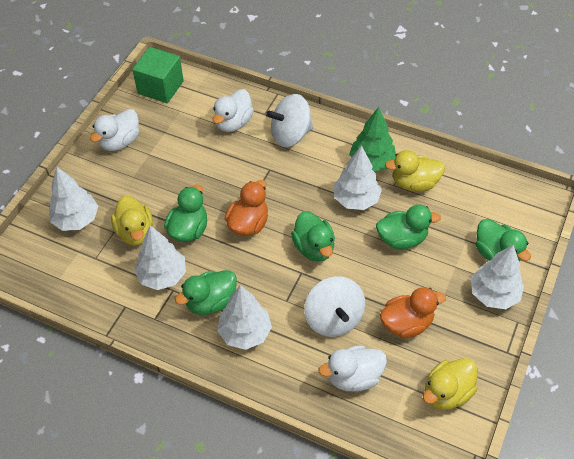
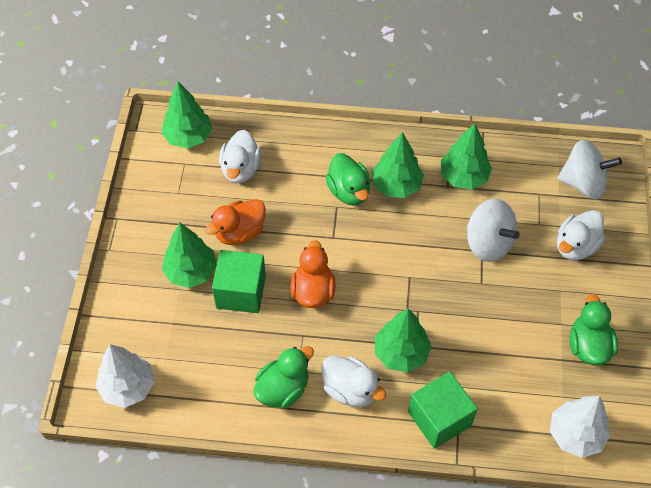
green cube: 1 -> 2
green duck: 5 -> 3
green tree: 1 -> 5
white tree: 5 -> 2
yellow duck: 3 -> 0

